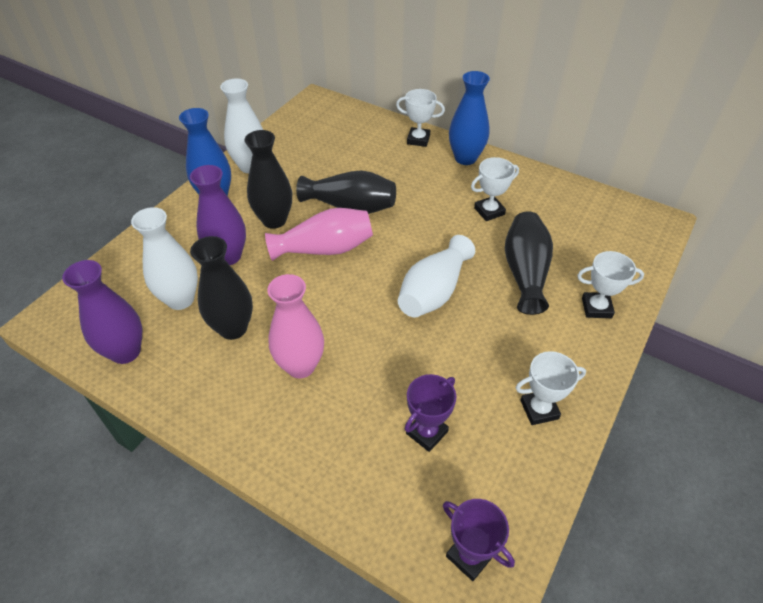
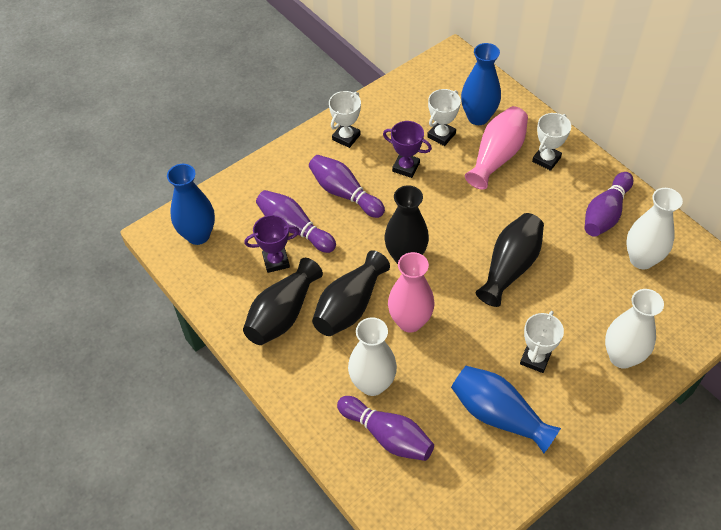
blue vase: 2 -> 3
purple bowling pin: 0 -> 4
purple vase: 2 -> 0

